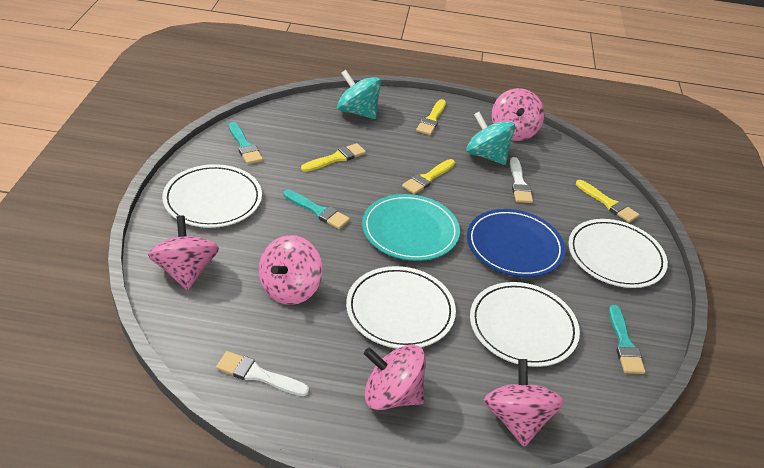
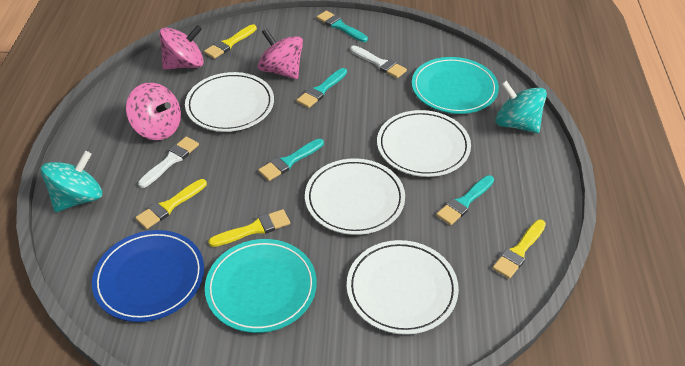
pink spinning top: 5 -> 3
turquoise brush: 3 -> 4
turquoise plate: 1 -> 2

